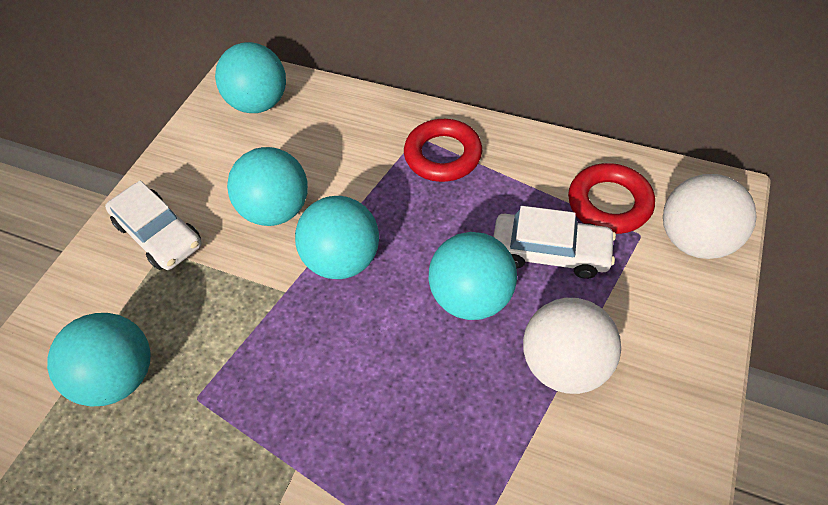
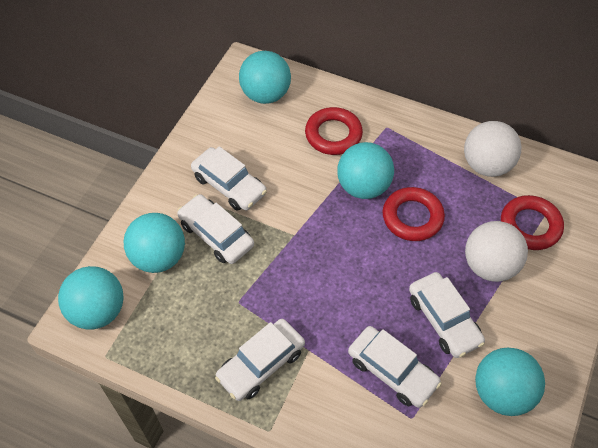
red ring: 2 -> 3
white car: 2 -> 5

